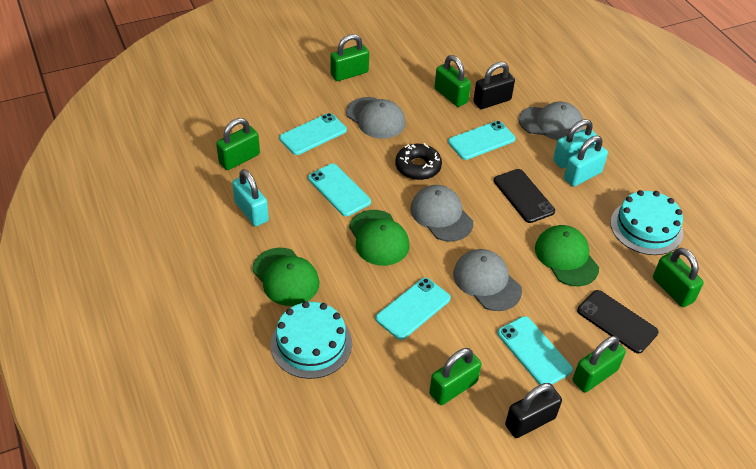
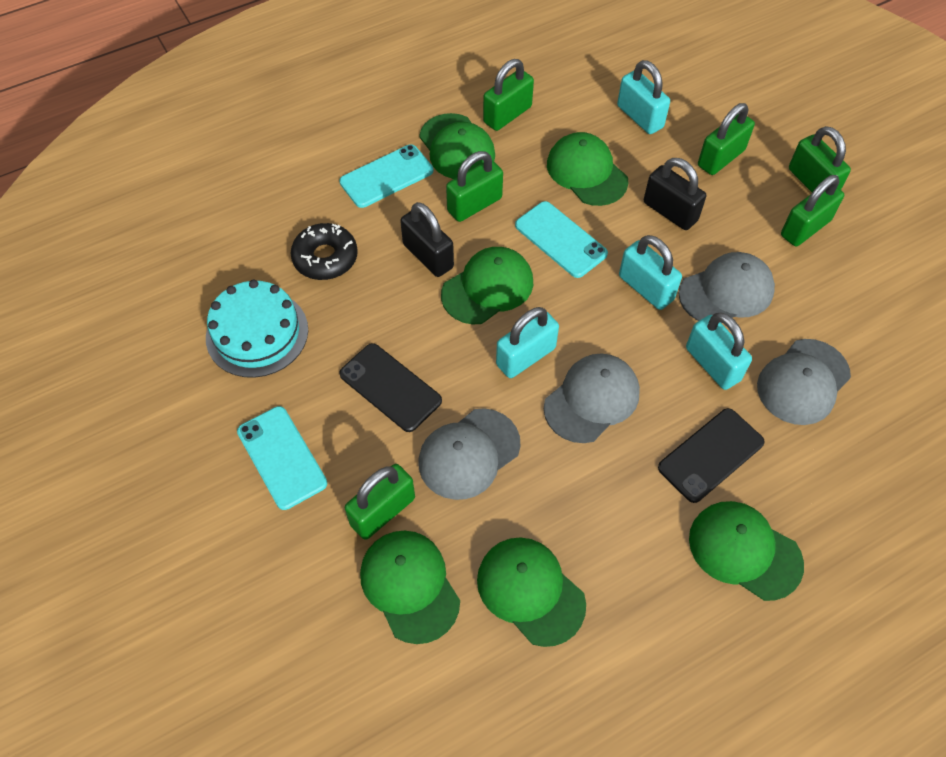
green cap: 3 -> 6
turquoise cake: 2 -> 1
turquoise padlock: 3 -> 4
turquoise phone: 5 -> 3

